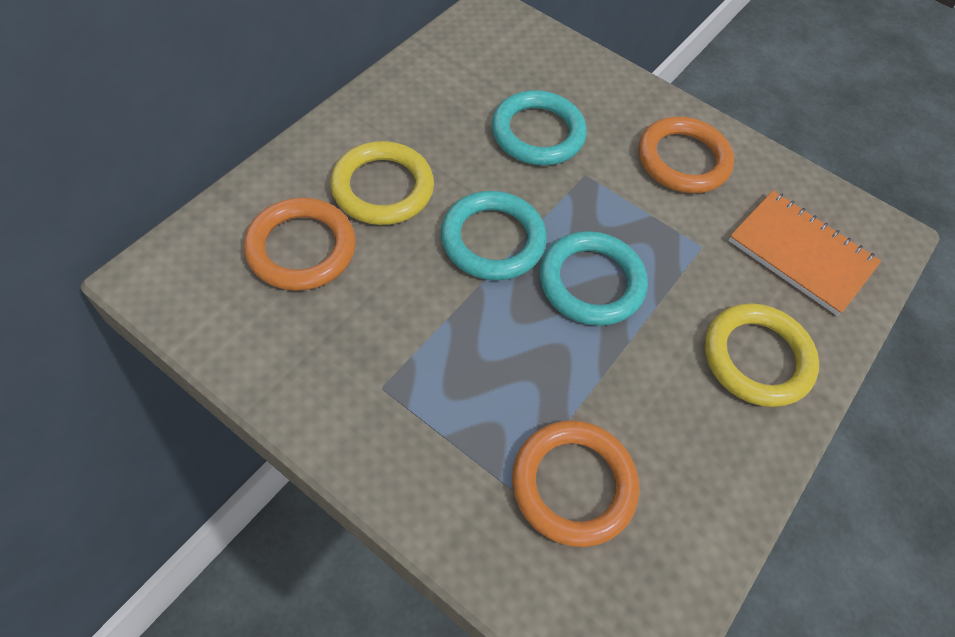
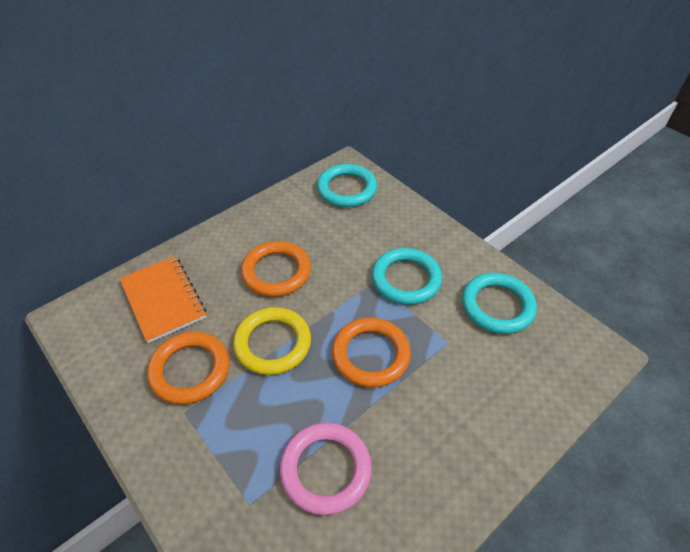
pink ring: 0 -> 1
yellow ring: 2 -> 1

